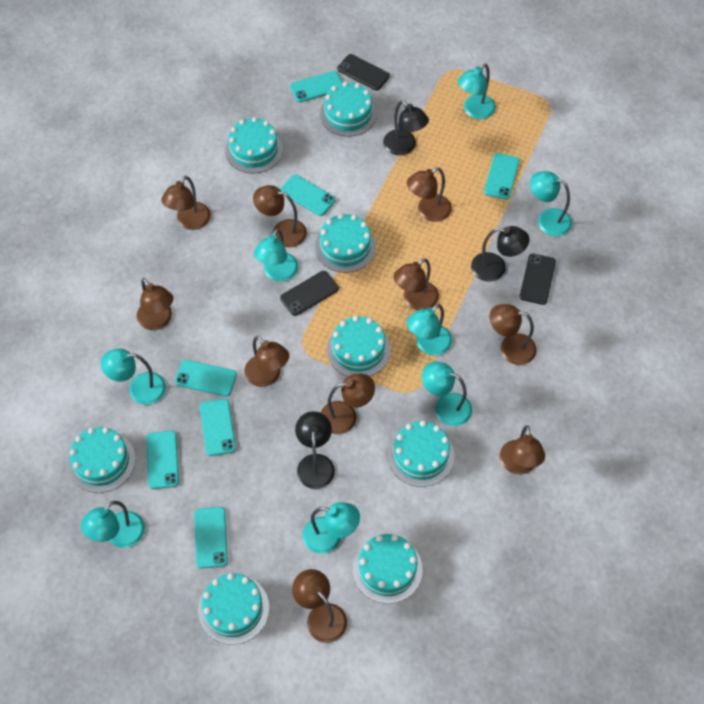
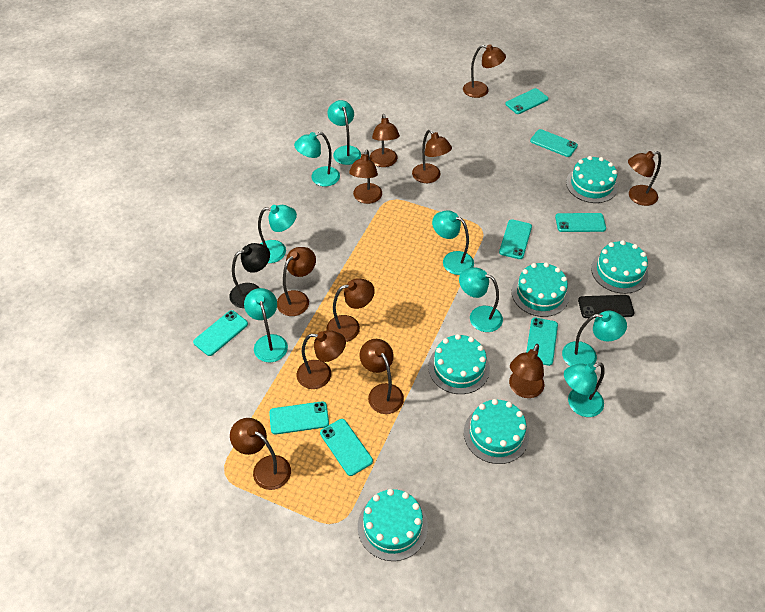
black lamp: 3 -> 1
black phone: 3 -> 1
brown lamp: 10 -> 11
turquoise cake: 8 -> 6
turquoise phone: 7 -> 8

